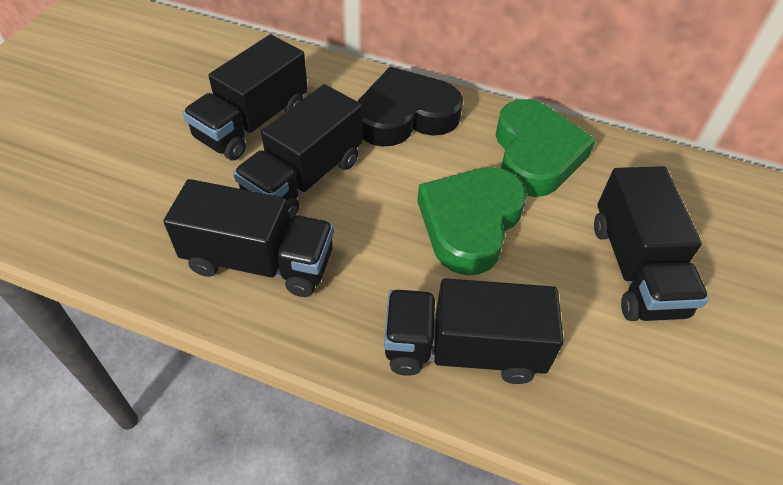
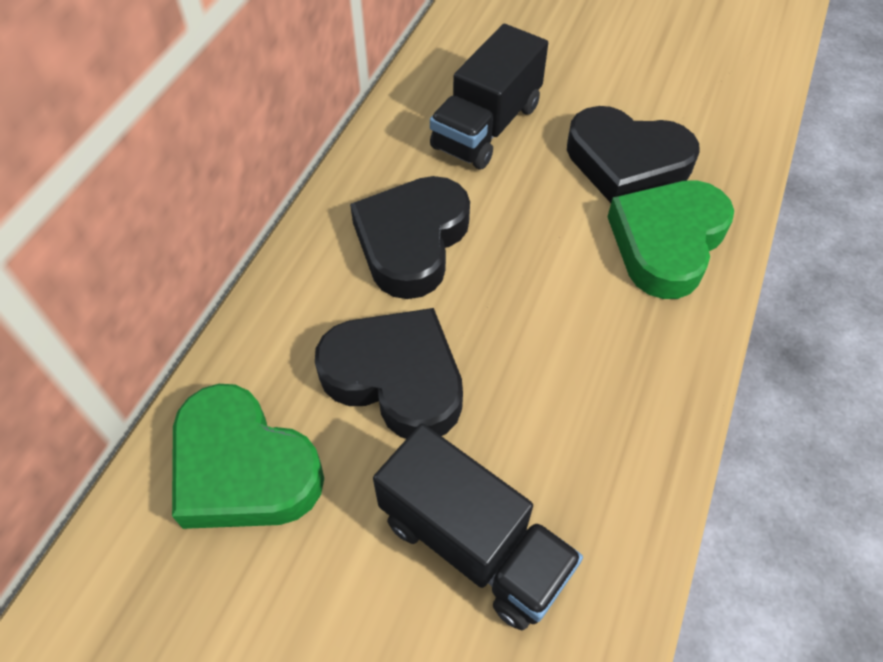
black heart: 1 -> 3
black truck: 5 -> 2

